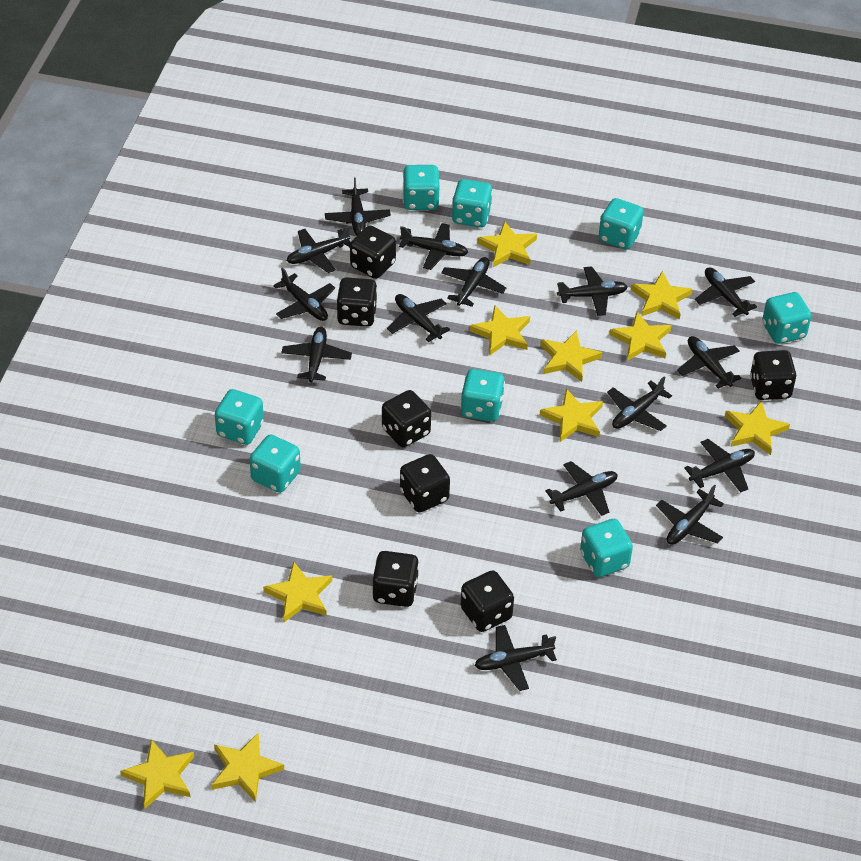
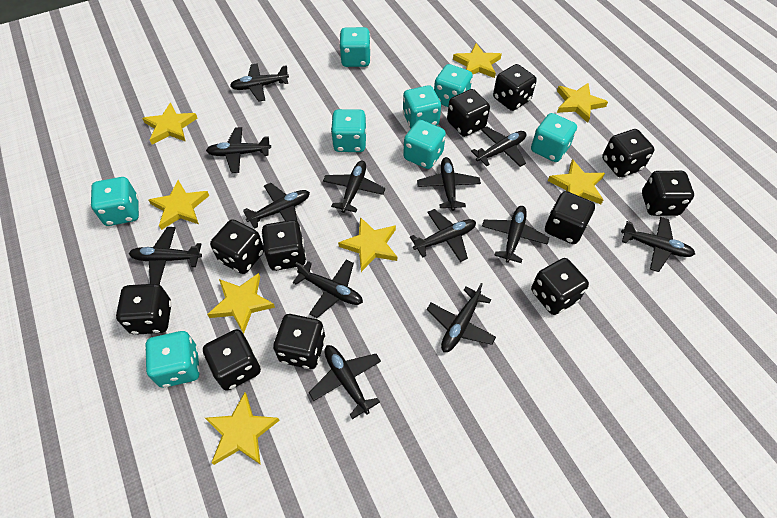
black dice: 7 -> 11
black plane: 15 -> 13
yellow star: 10 -> 8

